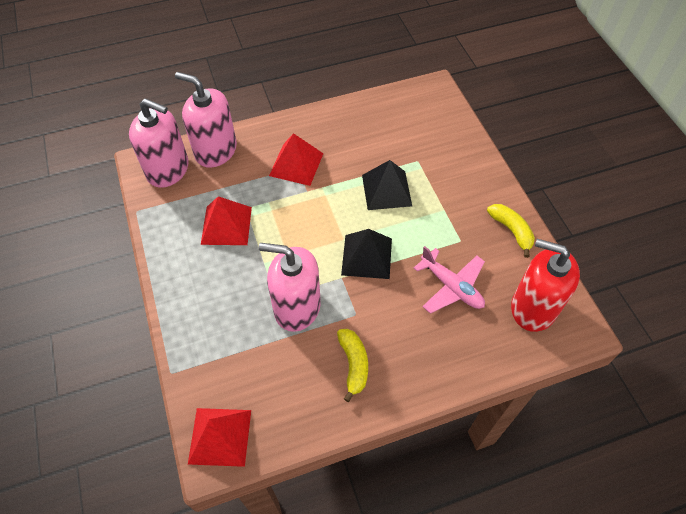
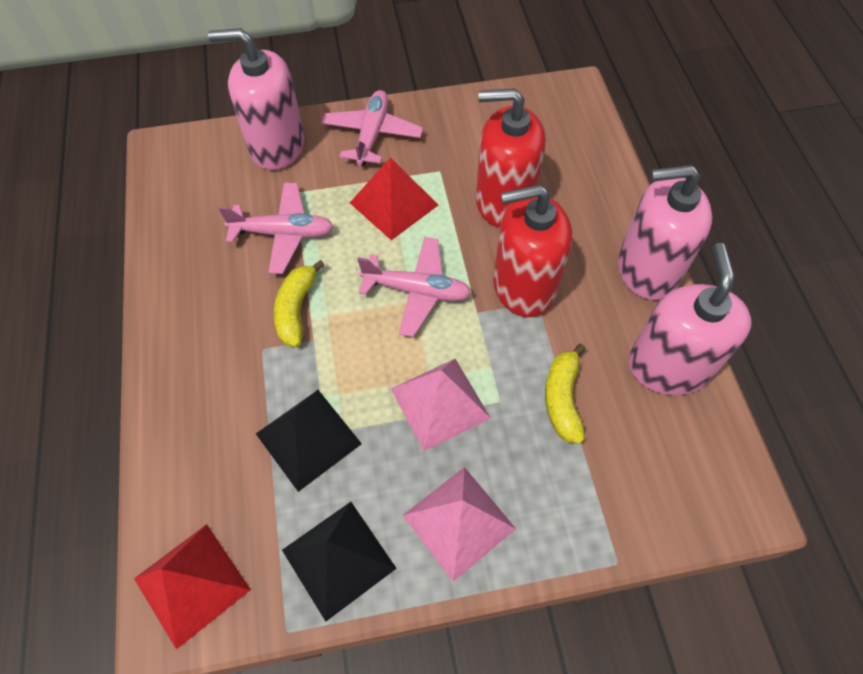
pink plane: 1 -> 3
pink pyramid: 0 -> 2
red pyramid: 3 -> 2
red soap dispenser: 1 -> 2

